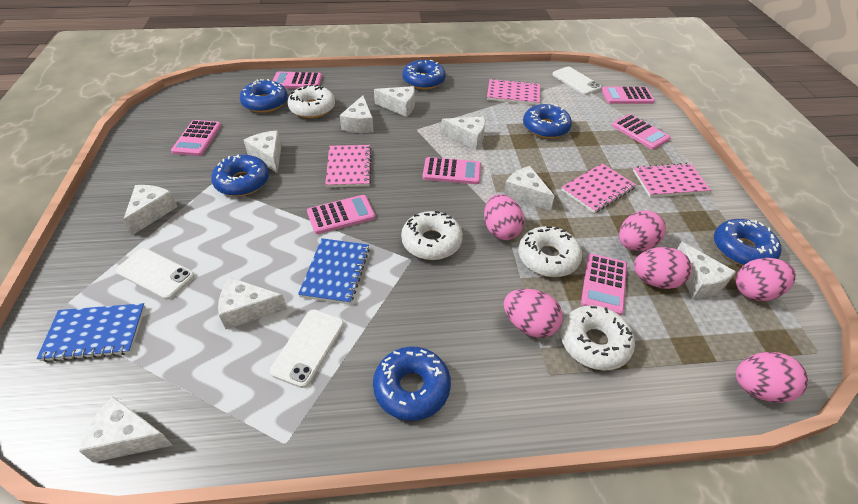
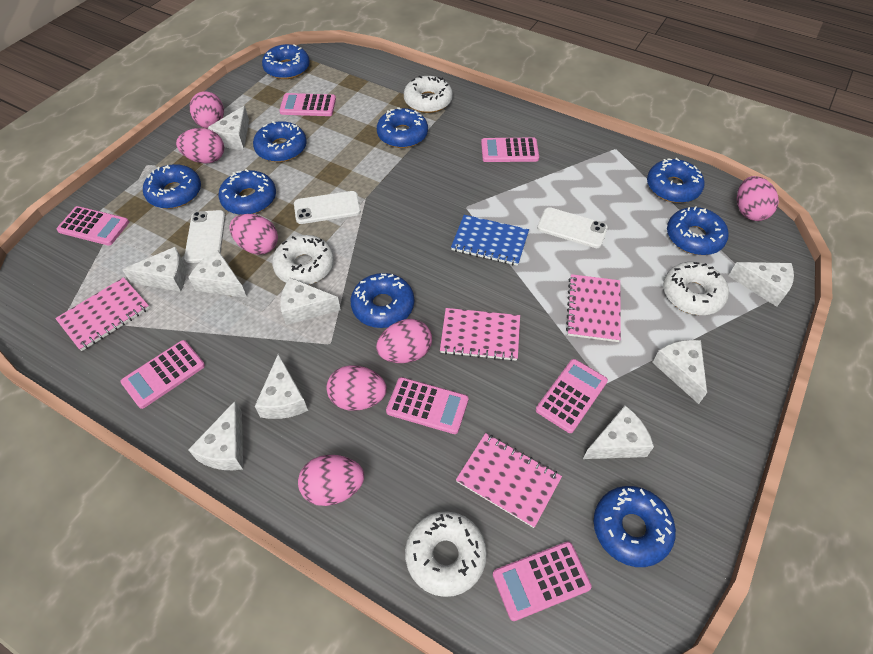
blue donut: 6 -> 9
blue notebook: 2 -> 1
pink egg: 6 -> 7

